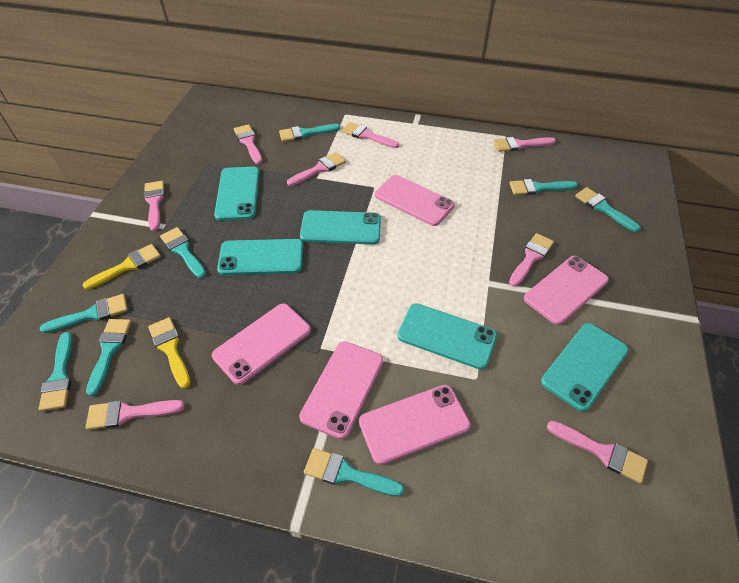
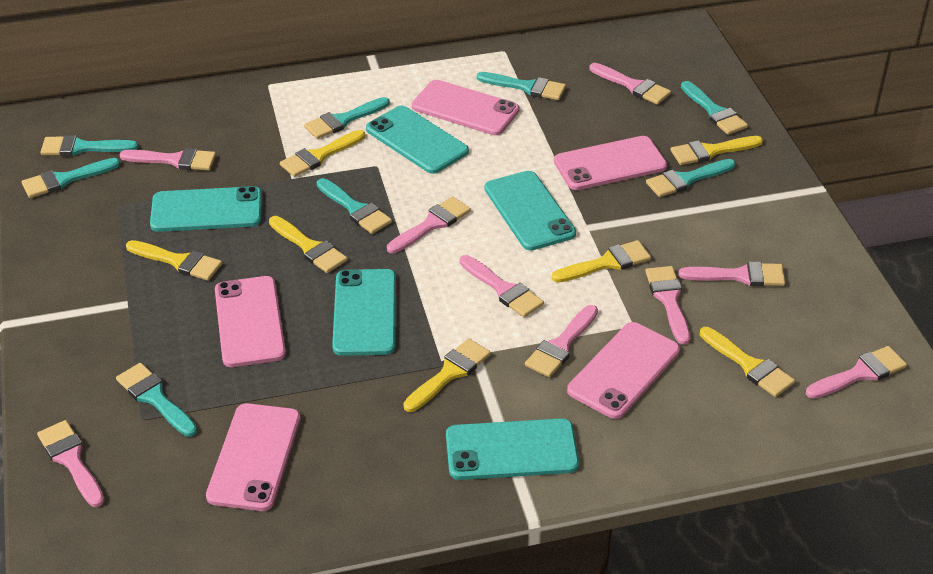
pink brush: 8 -> 9
yellow brush: 2 -> 7

